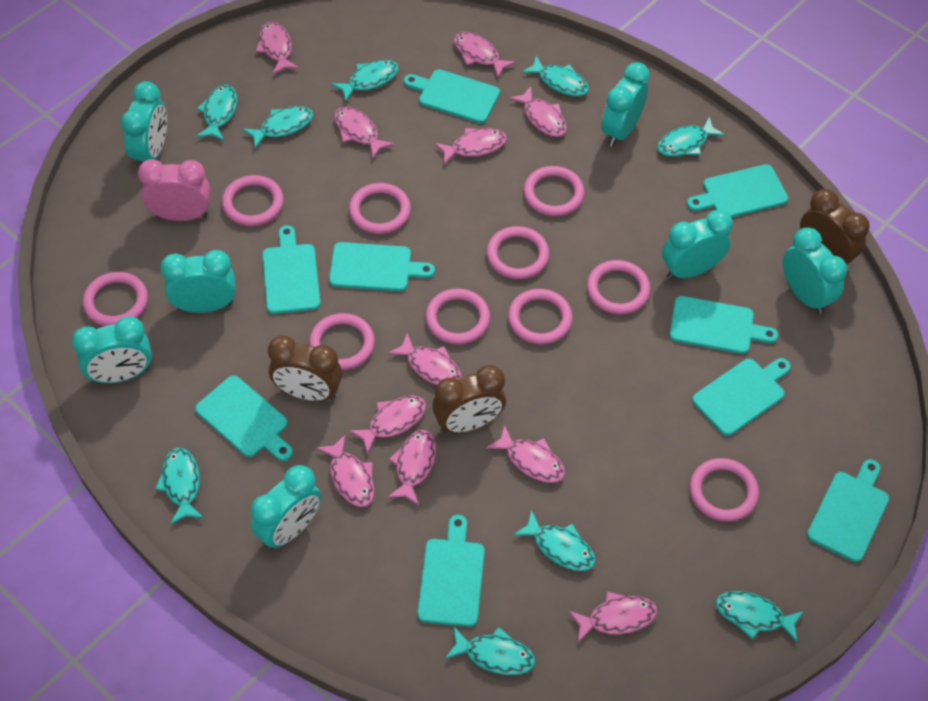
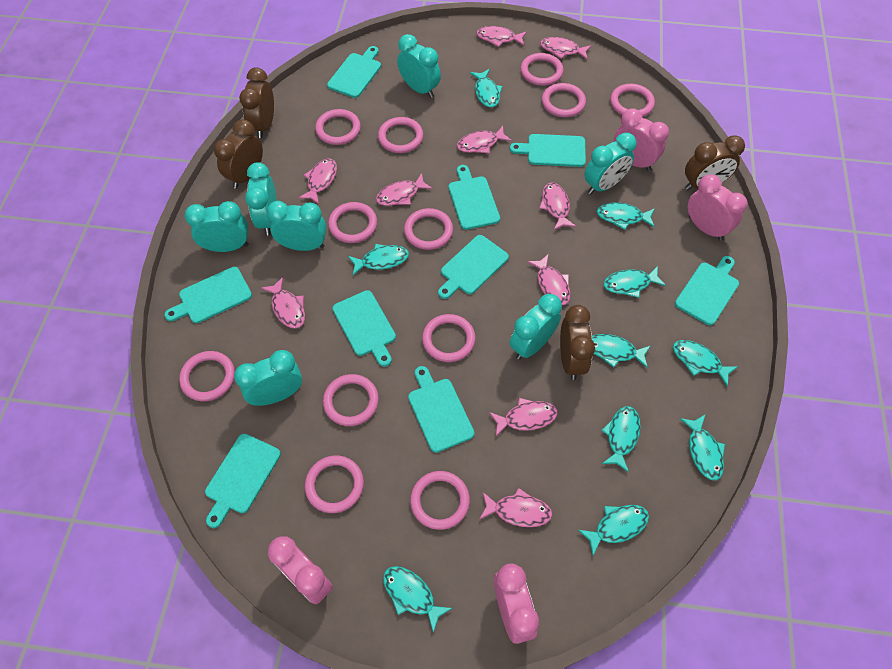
brown clock: 3 -> 4
pink clock: 1 -> 4
pink fish: 11 -> 10
pink ring: 10 -> 12
turquoise fish: 9 -> 10

